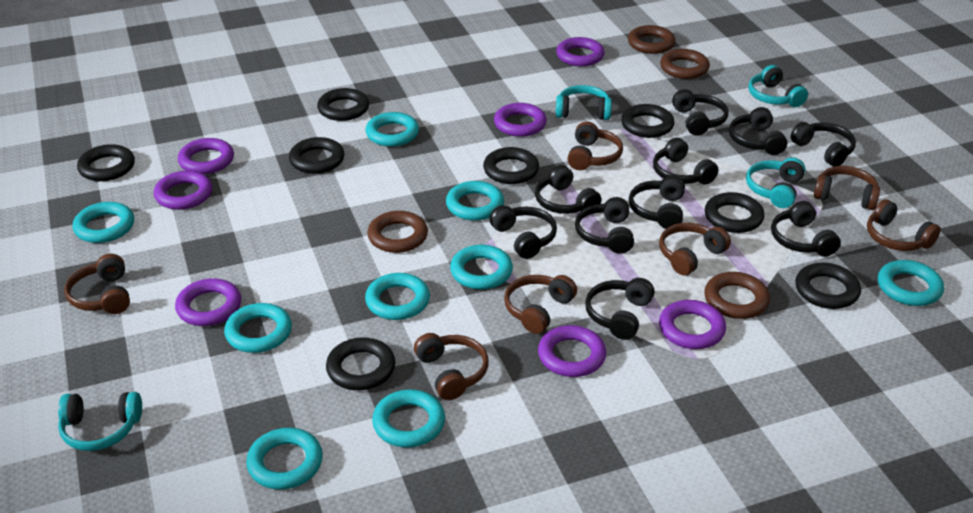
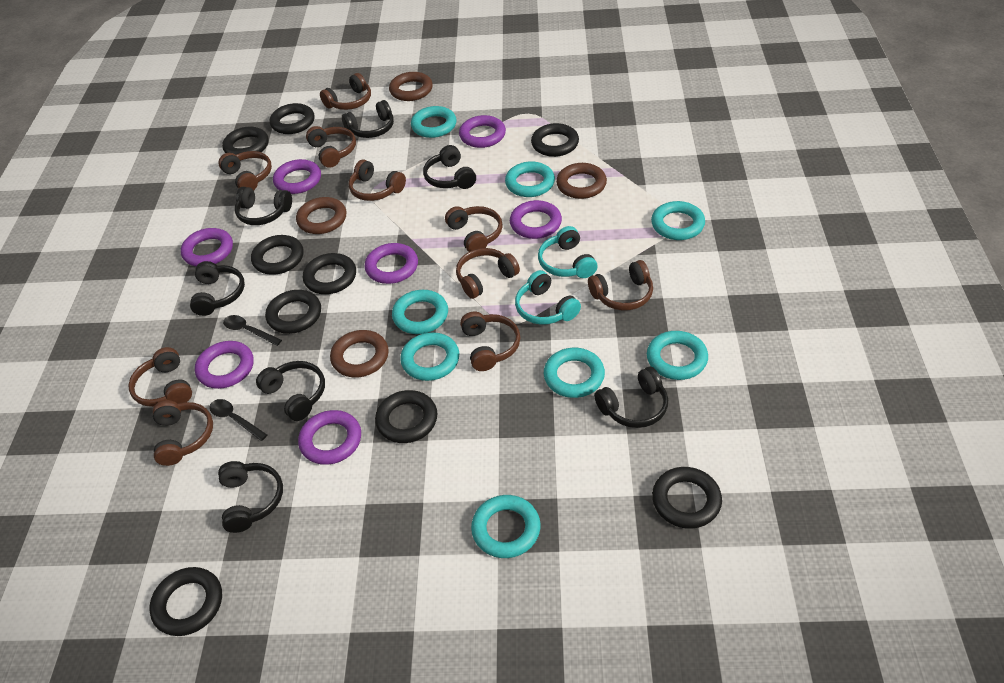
black headphones: 10 -> 7
black ring: 8 -> 9
black spoon: 0 -> 2
brown headphones: 7 -> 10
turquoise headphones: 4 -> 2
turquoise ring: 9 -> 8

